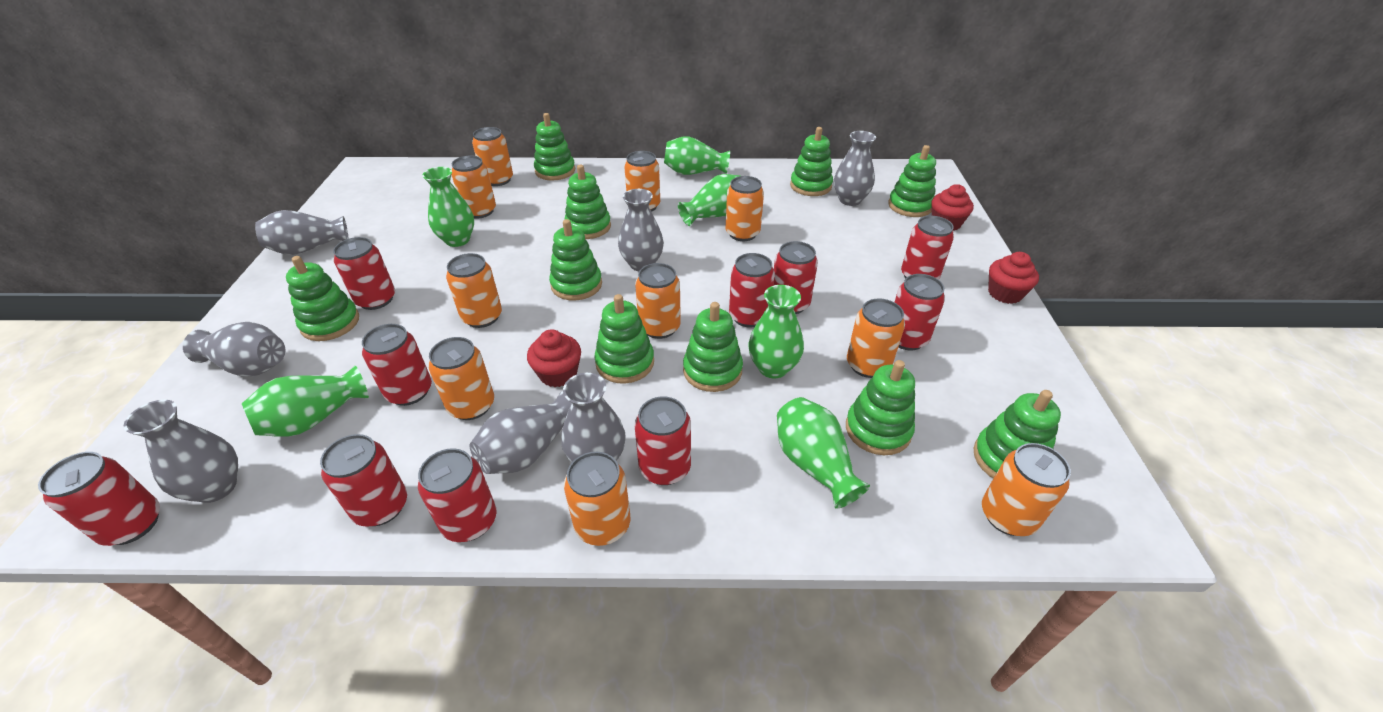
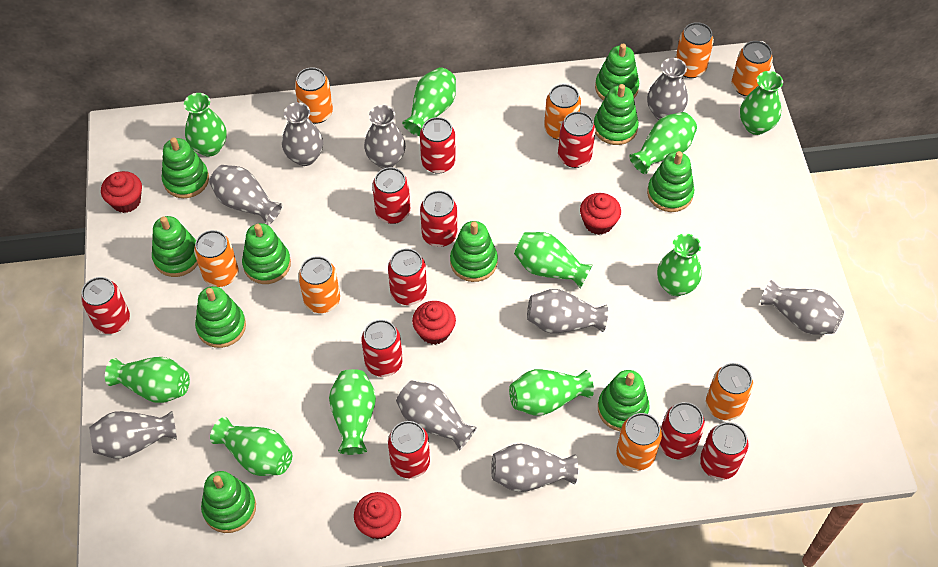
green vase: 6 -> 10
grey vase: 7 -> 9
orange can: 10 -> 8
red cupcake: 3 -> 4

